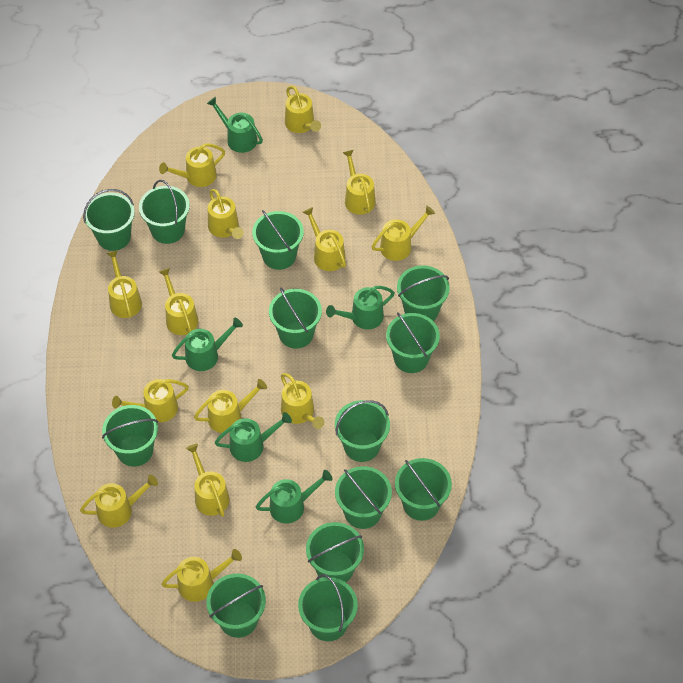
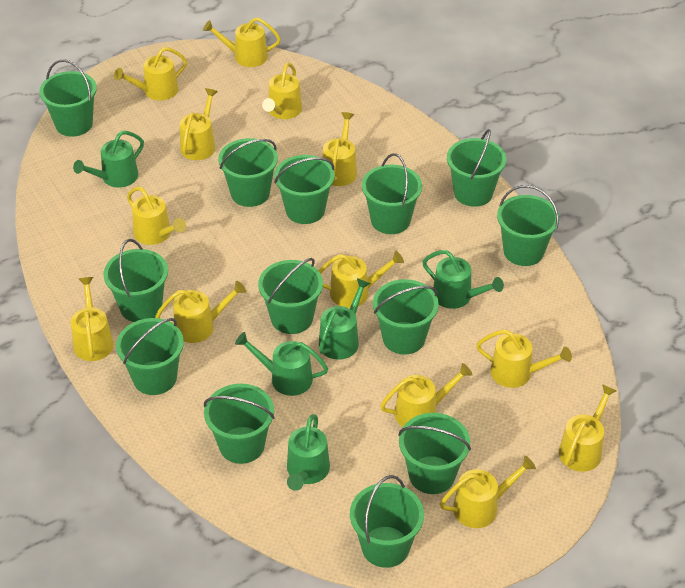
yellow watering can: 14 -> 13

